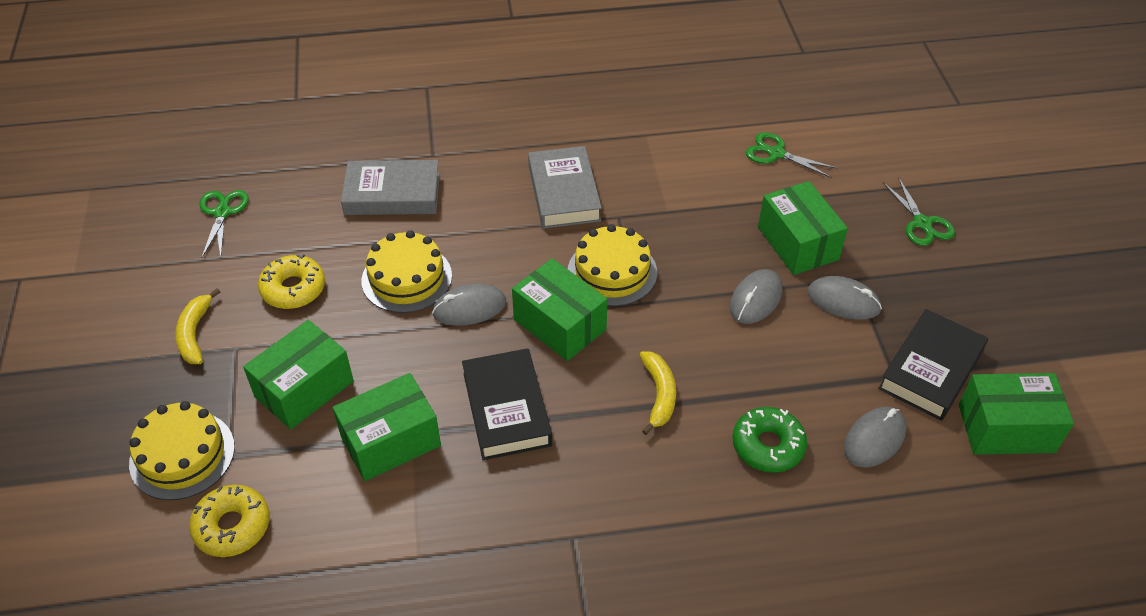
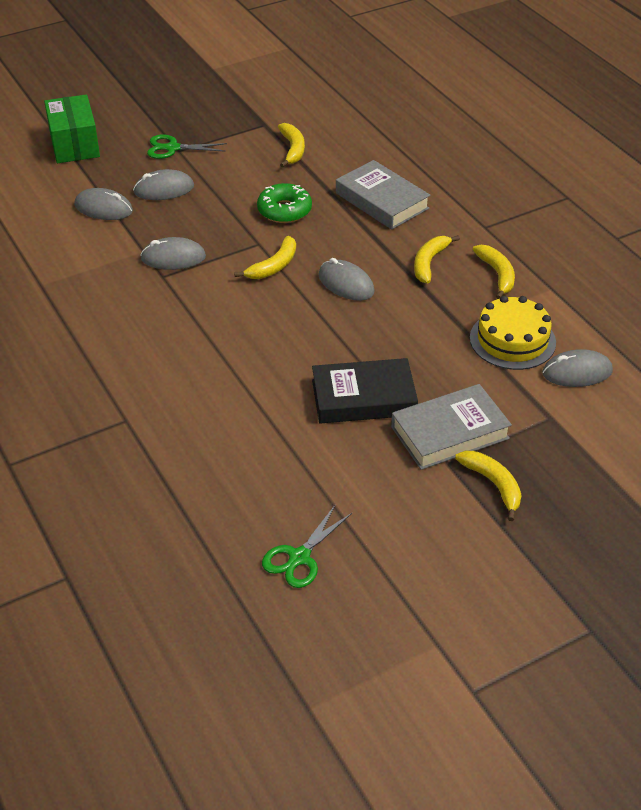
black book: 2 -> 1
green box: 5 -> 1
green scissors: 3 -> 2
grey mouse: 4 -> 5
yellow banana: 2 -> 5
yellow cake: 3 -> 1
yellow donut: 2 -> 0

